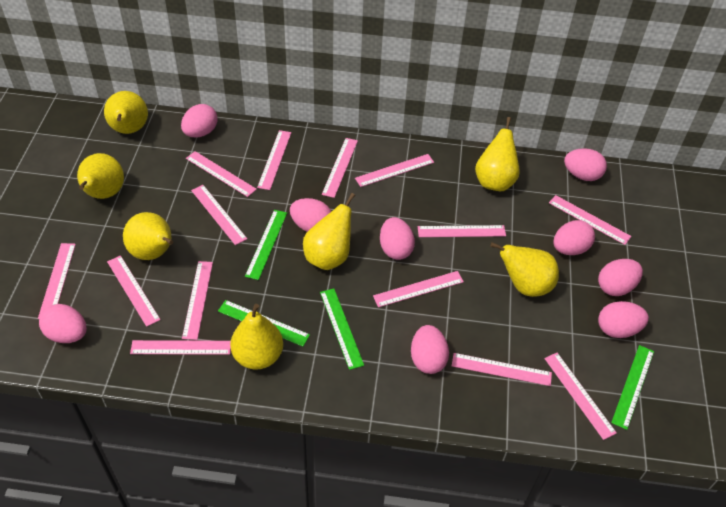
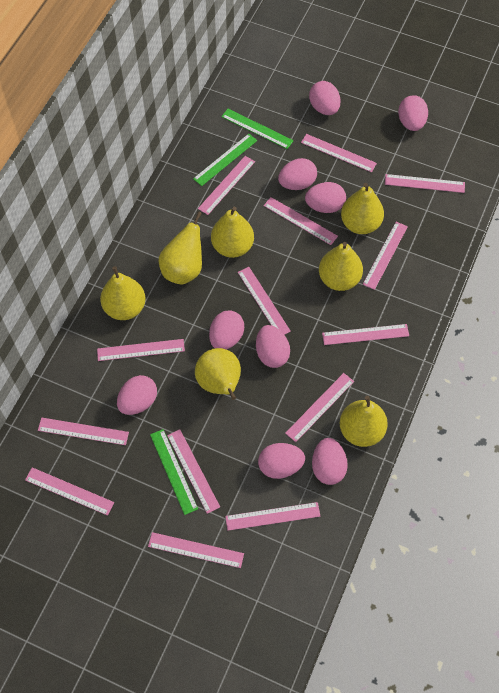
green ruler: 4 -> 3

